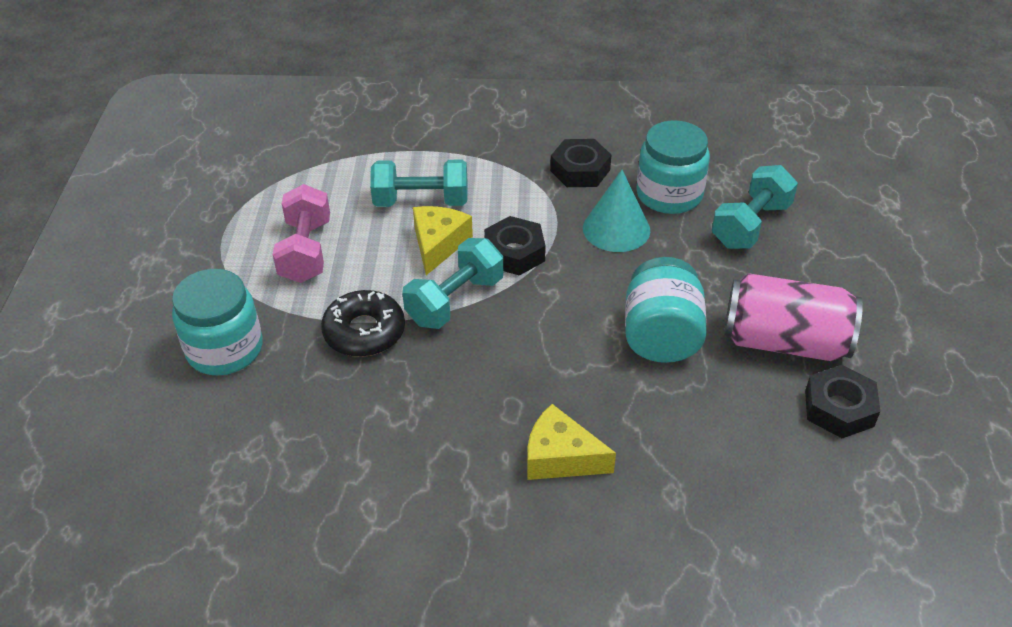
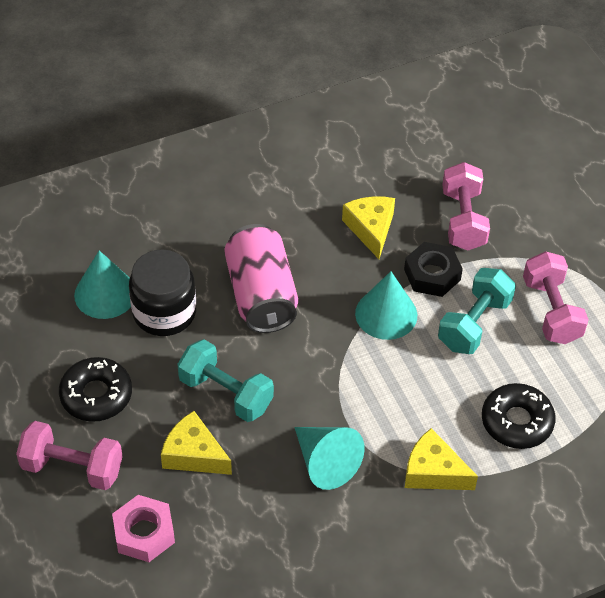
black donut: 1 -> 2
black jar: 0 -> 1
black nut: 3 -> 1
pink dumbbell: 1 -> 3
pink nut: 0 -> 1
turquoise cone: 1 -> 3
turquoise dumbbell: 3 -> 2
turquoise jar: 3 -> 0
yellow cheese: 2 -> 3

